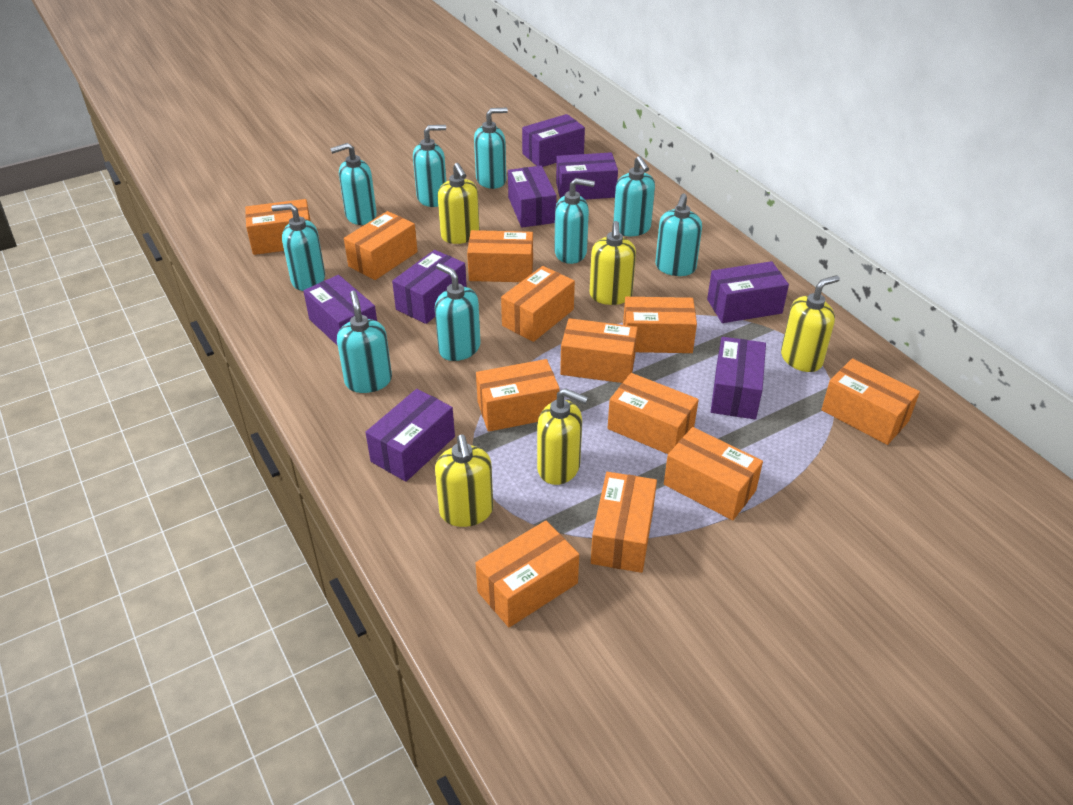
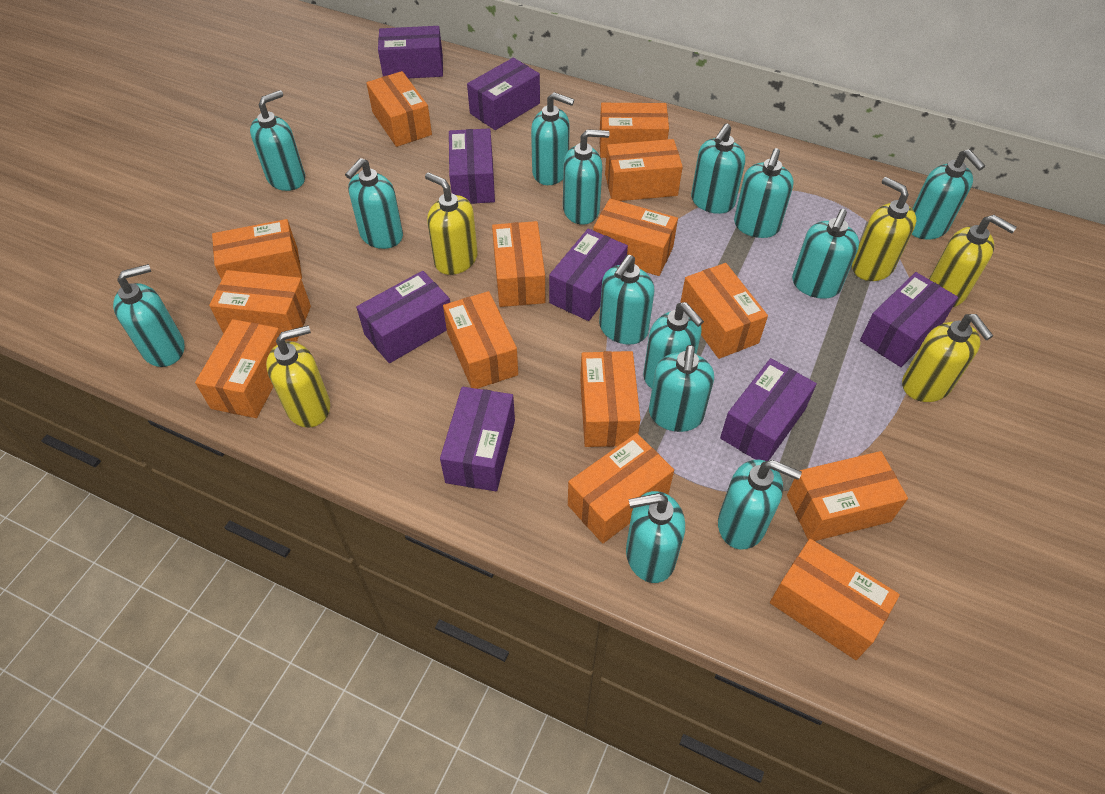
orange box: 12 -> 14
turquoise soap dispenser: 9 -> 14

